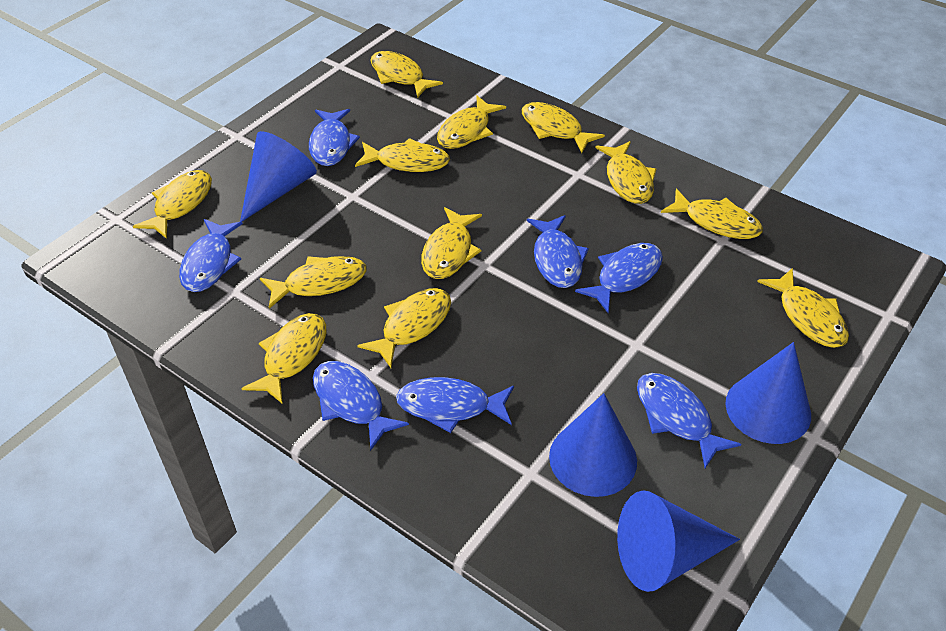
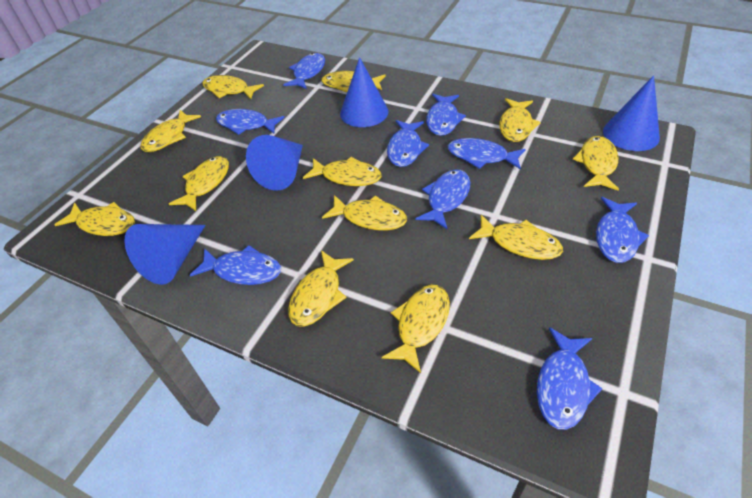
blue fish: 7 -> 9

